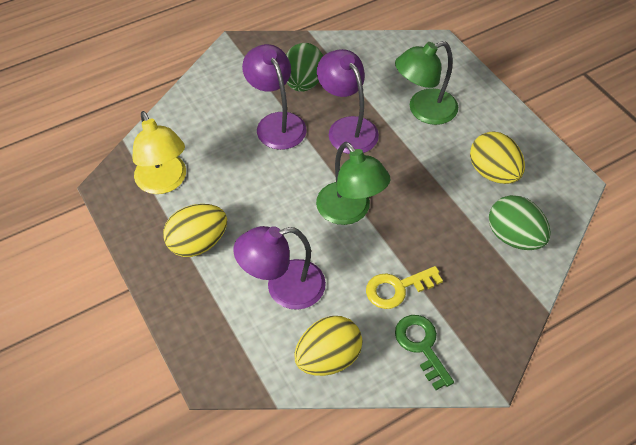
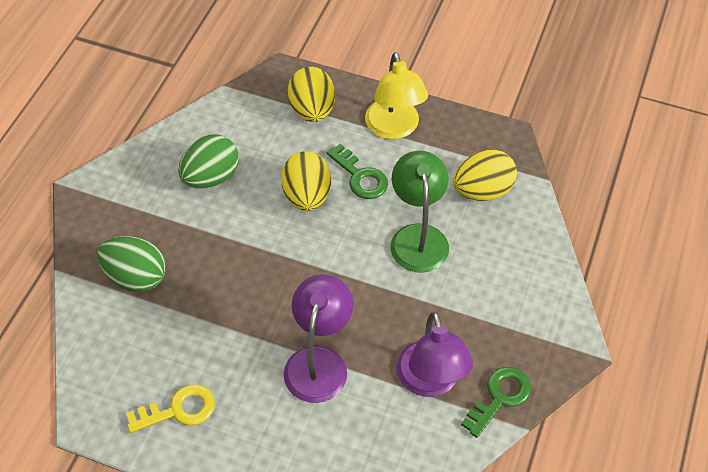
green key: 1 -> 2
green lamp: 2 -> 1
purple lamp: 3 -> 2

